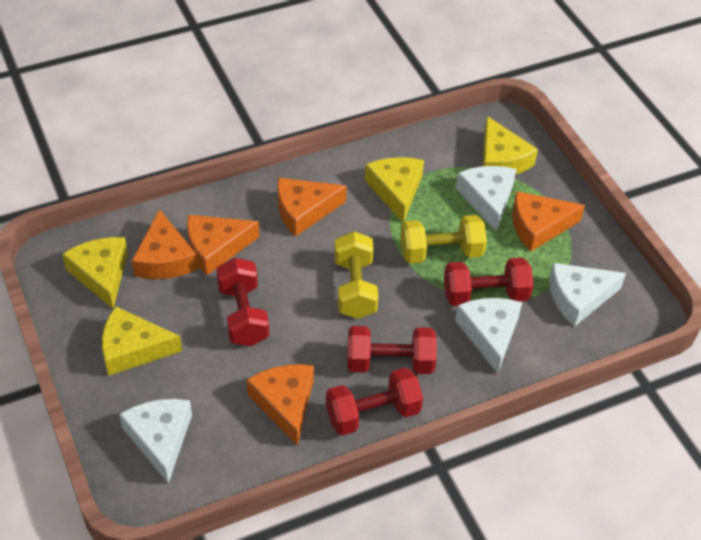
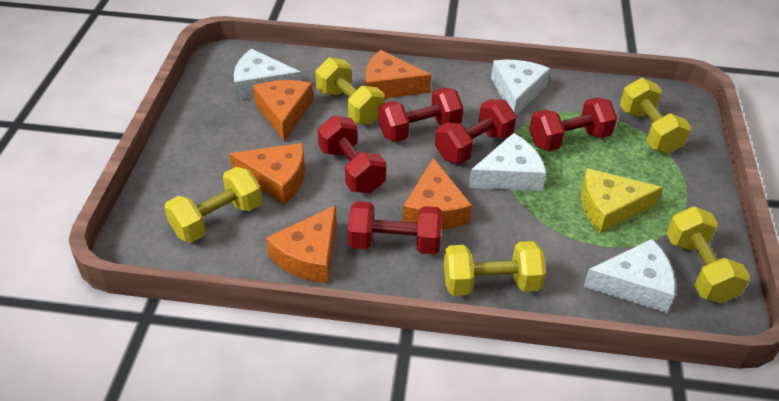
red dumbbell: 4 -> 5
yellow cheese: 4 -> 1
yellow dumbbell: 2 -> 5

